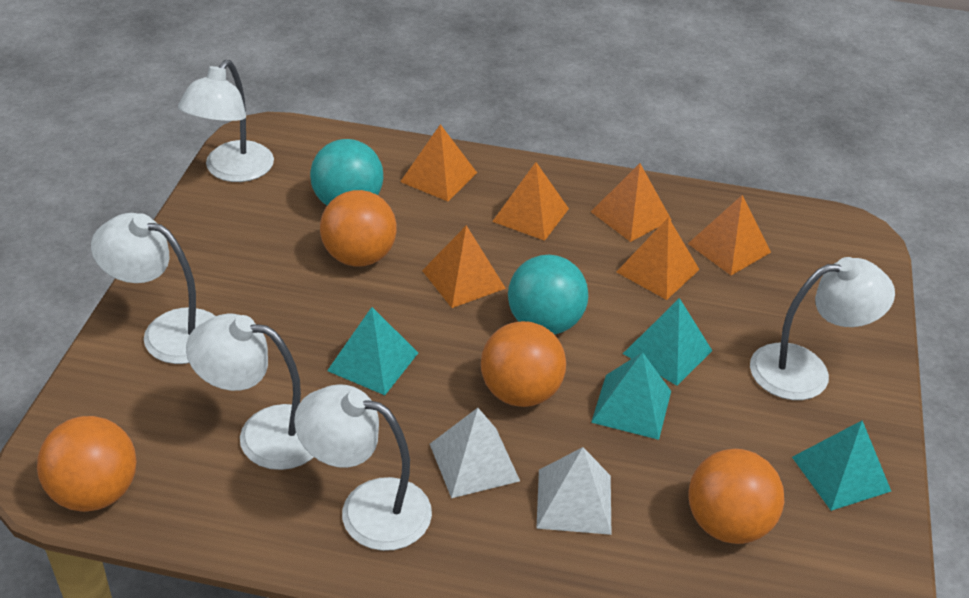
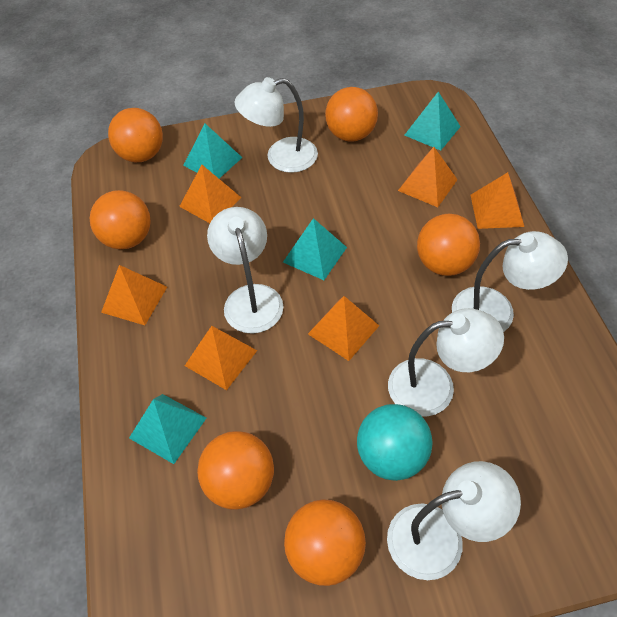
orange ball: 4 -> 6
turquoise ball: 2 -> 1
white pyramid: 2 -> 0

